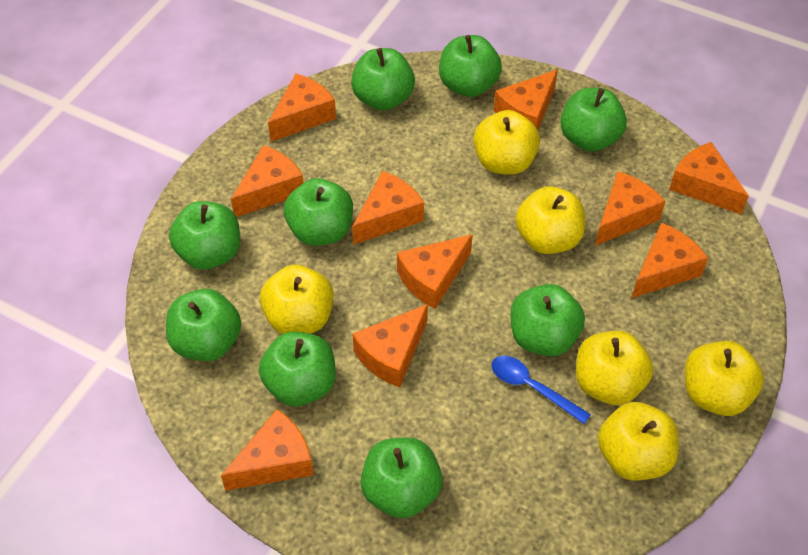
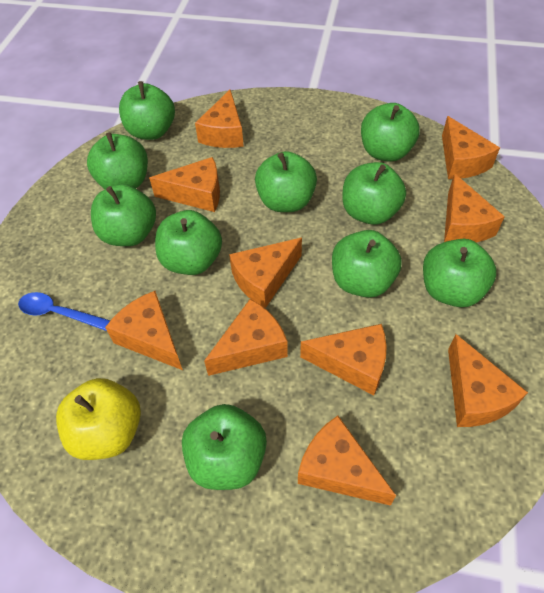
green apple: 9 -> 10
yellow apple: 6 -> 1

